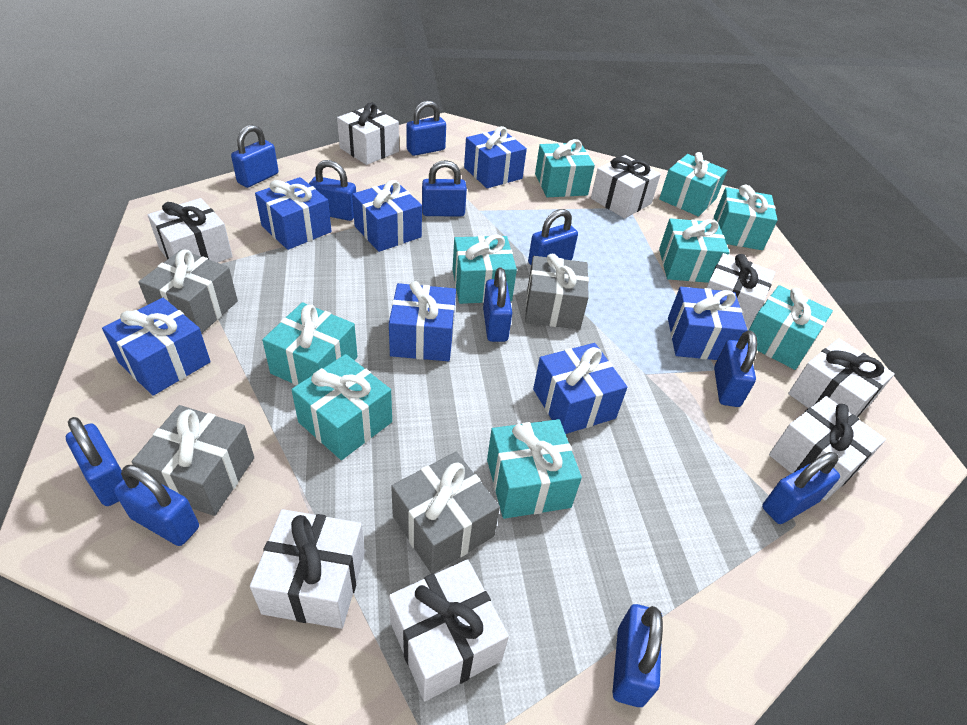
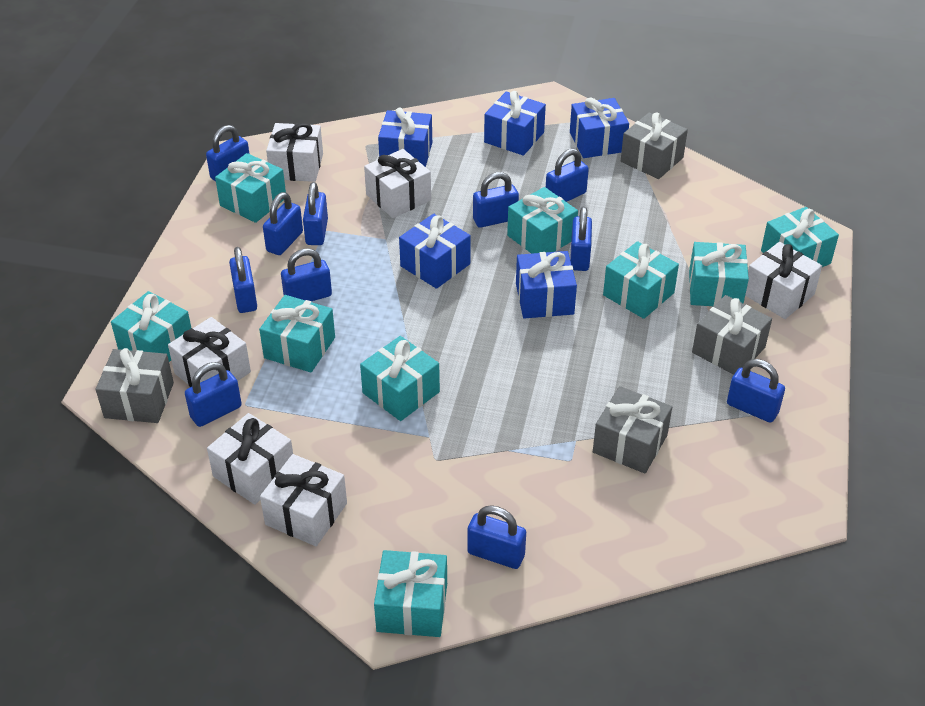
blue gift: 7 -> 5
white gift: 8 -> 6

